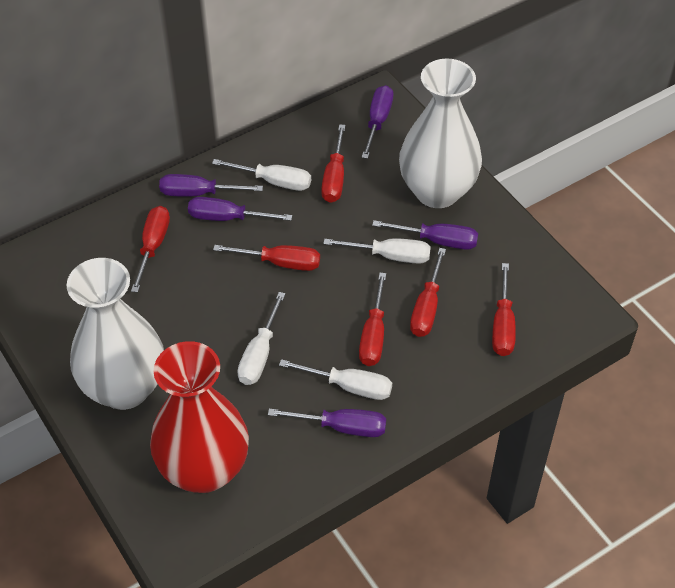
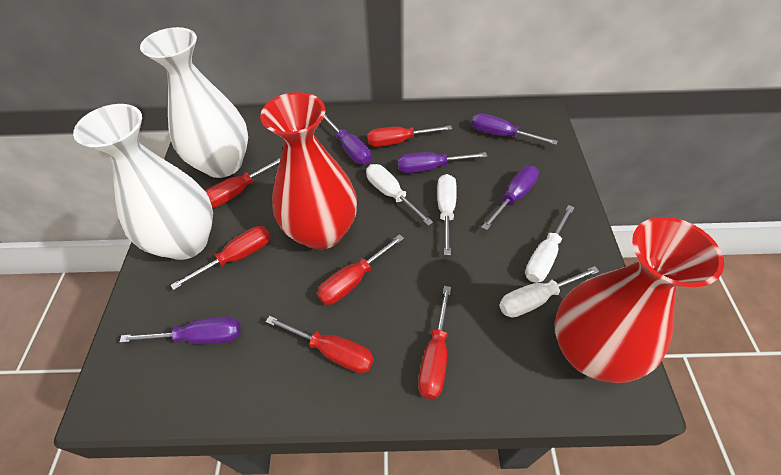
red vase: 1 -> 2

